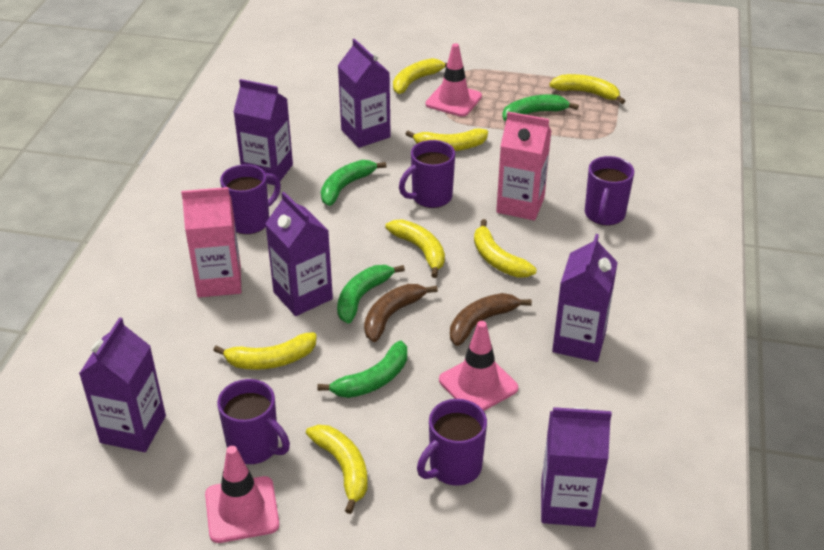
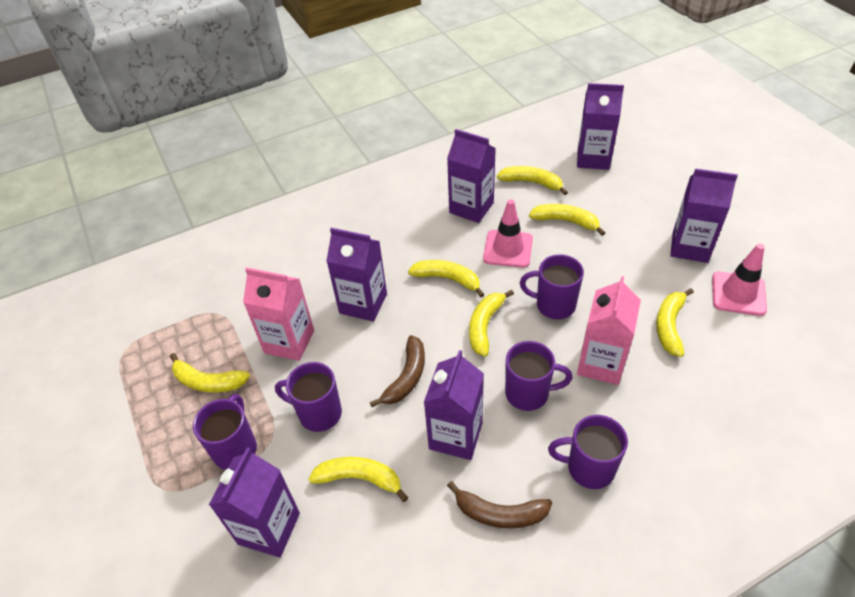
green banana: 4 -> 0
pink traffic cone: 3 -> 2

